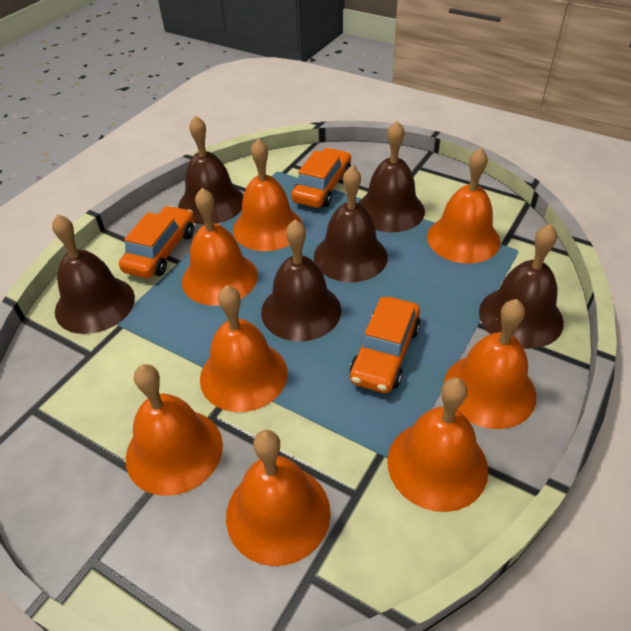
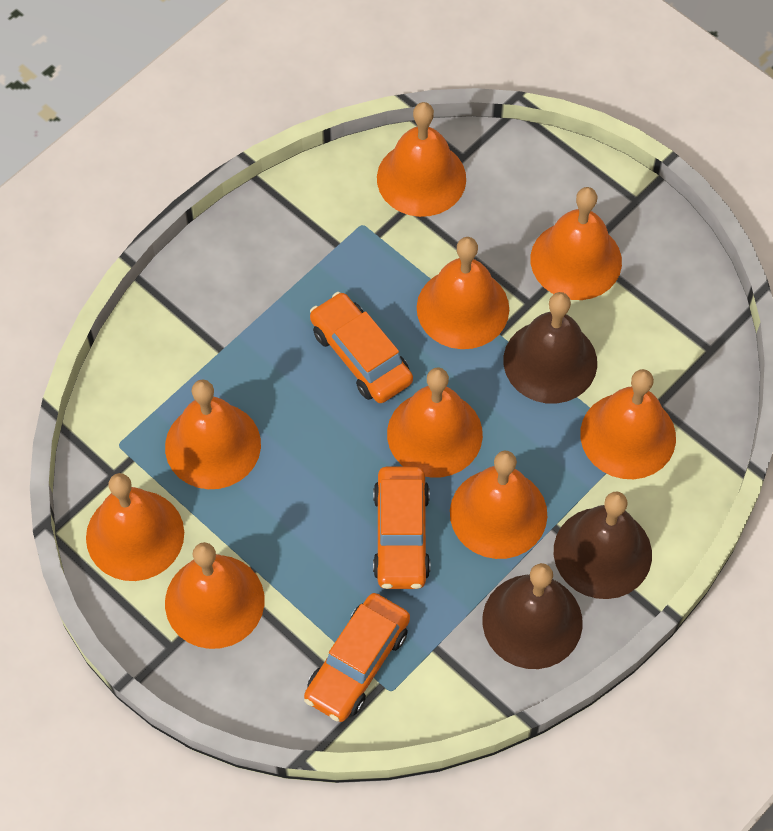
brown bell: 6 -> 3
orange bell: 8 -> 9

